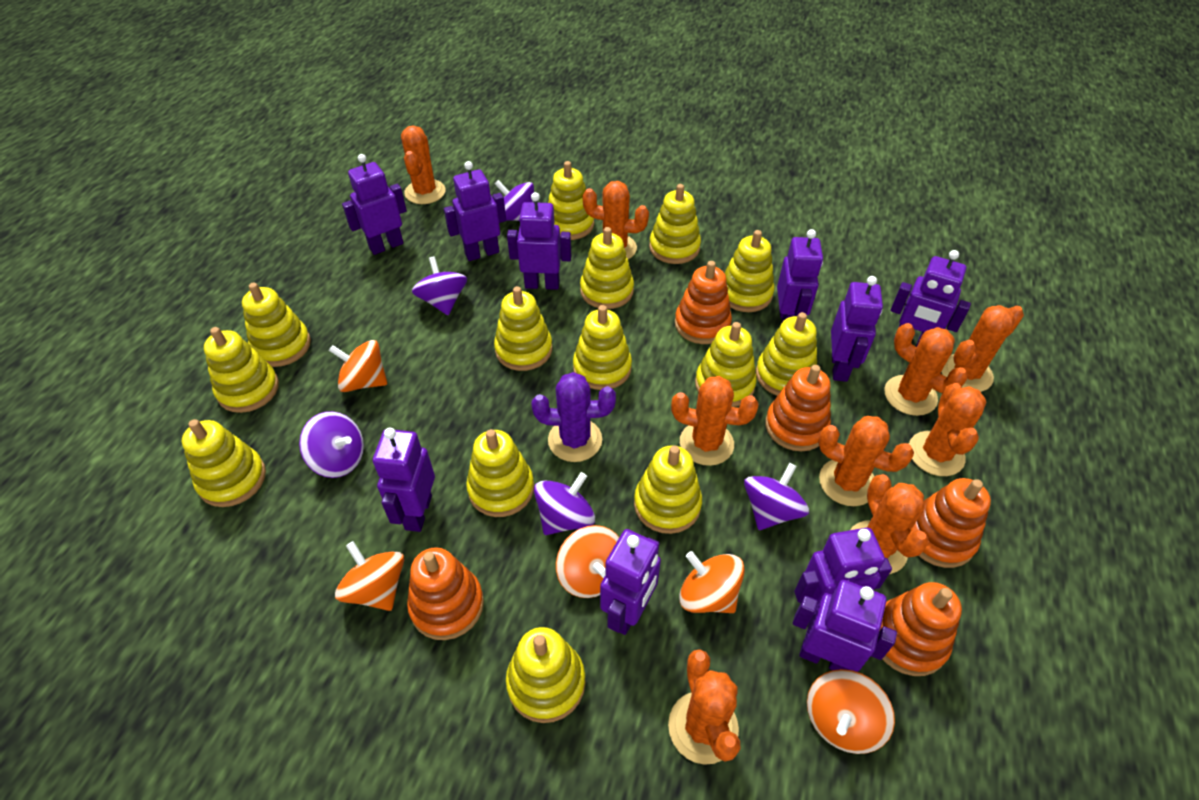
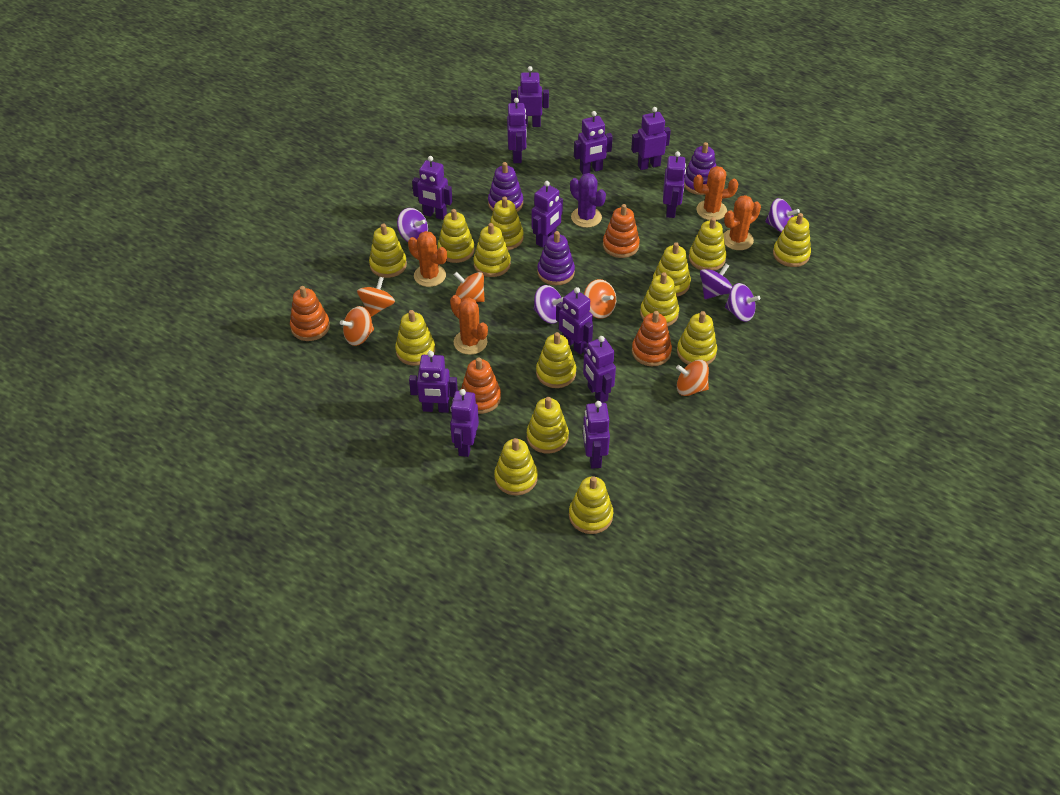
orange cactus: 9 -> 4
orange stacking toy: 5 -> 4
purple robot: 10 -> 12
purple stacking toy: 0 -> 3

